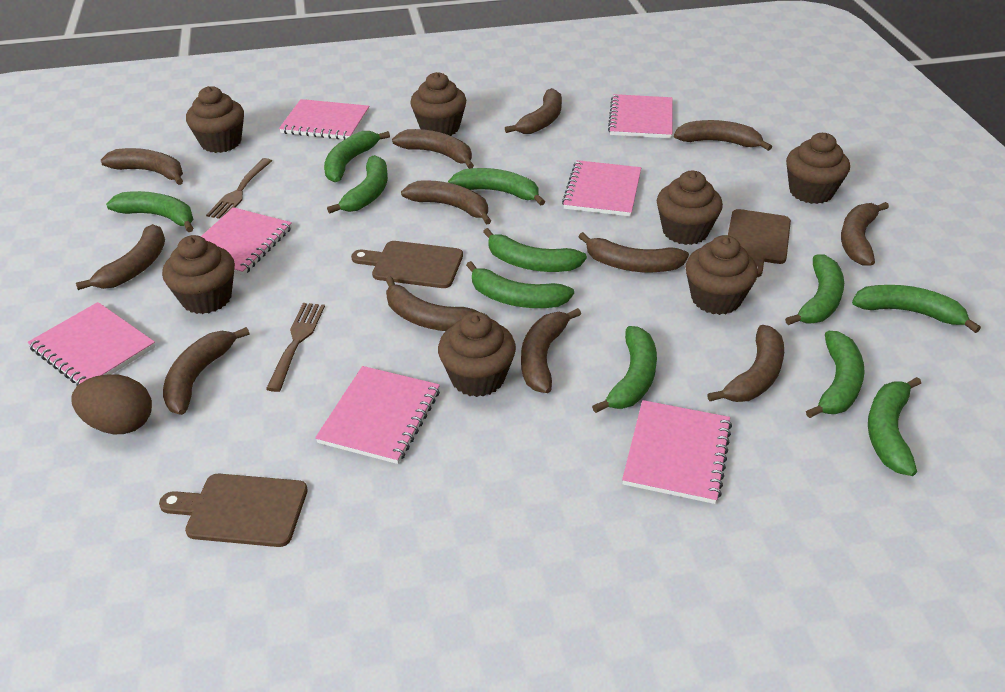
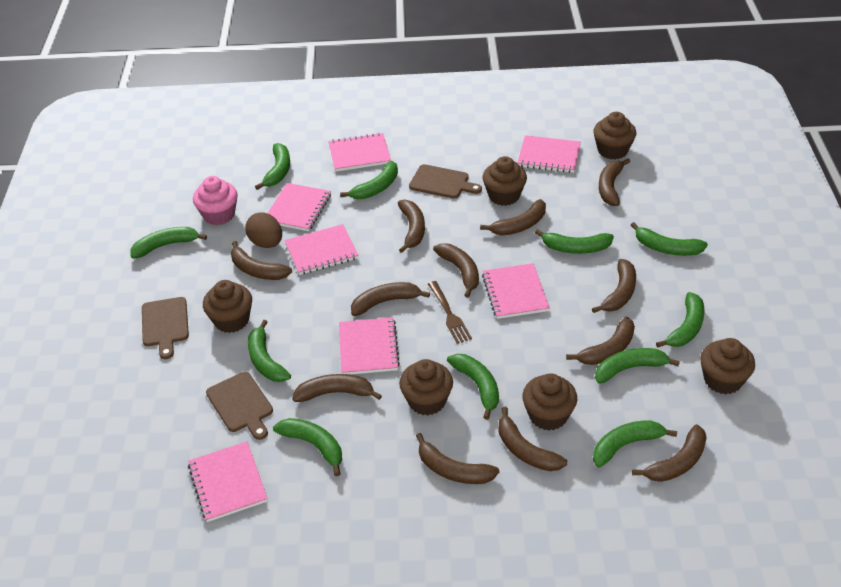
brown cupcake: 7 -> 6
brown fork: 2 -> 1
pink cupcake: 0 -> 1

